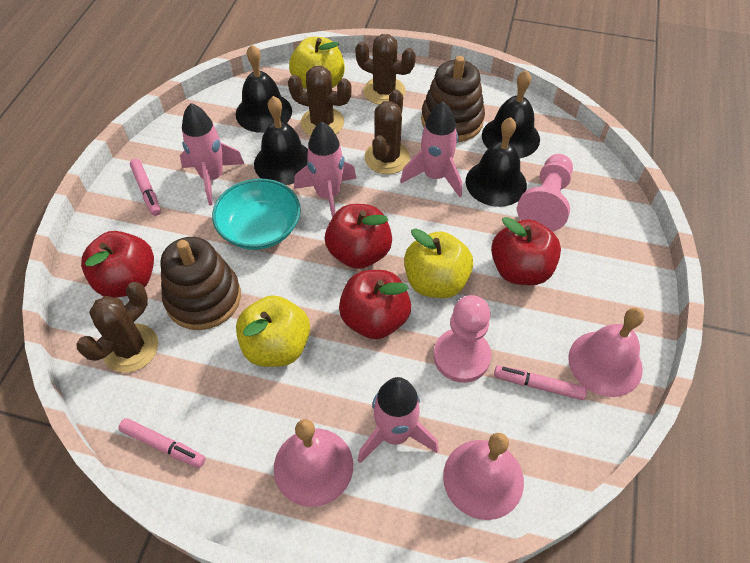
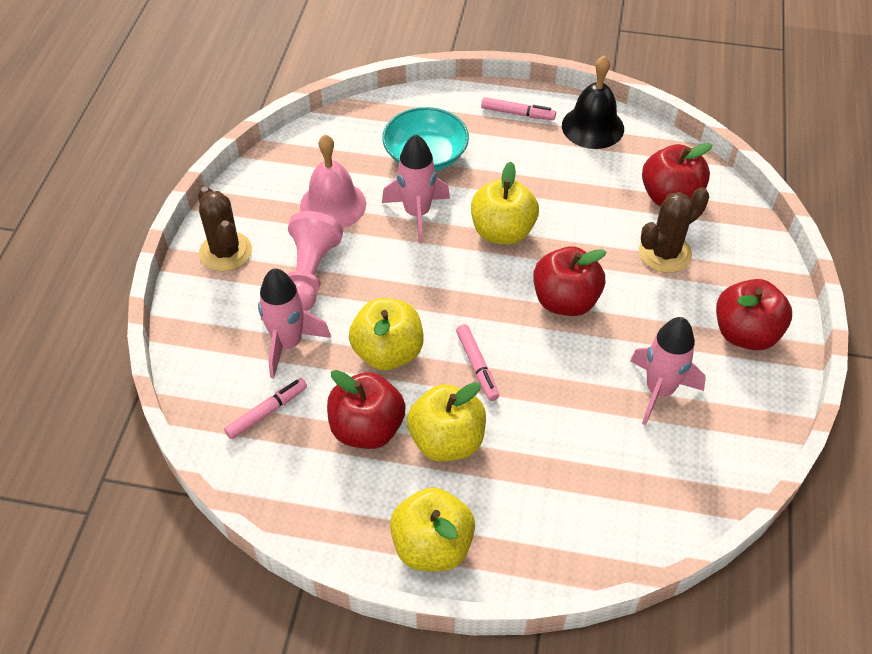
black bell: 4 -> 1
brown cactus: 4 -> 2
brown stacking toy: 2 -> 0
pink bell: 3 -> 1
pink pawn: 2 -> 1
pink rocket: 4 -> 3
yellow apple: 3 -> 4

